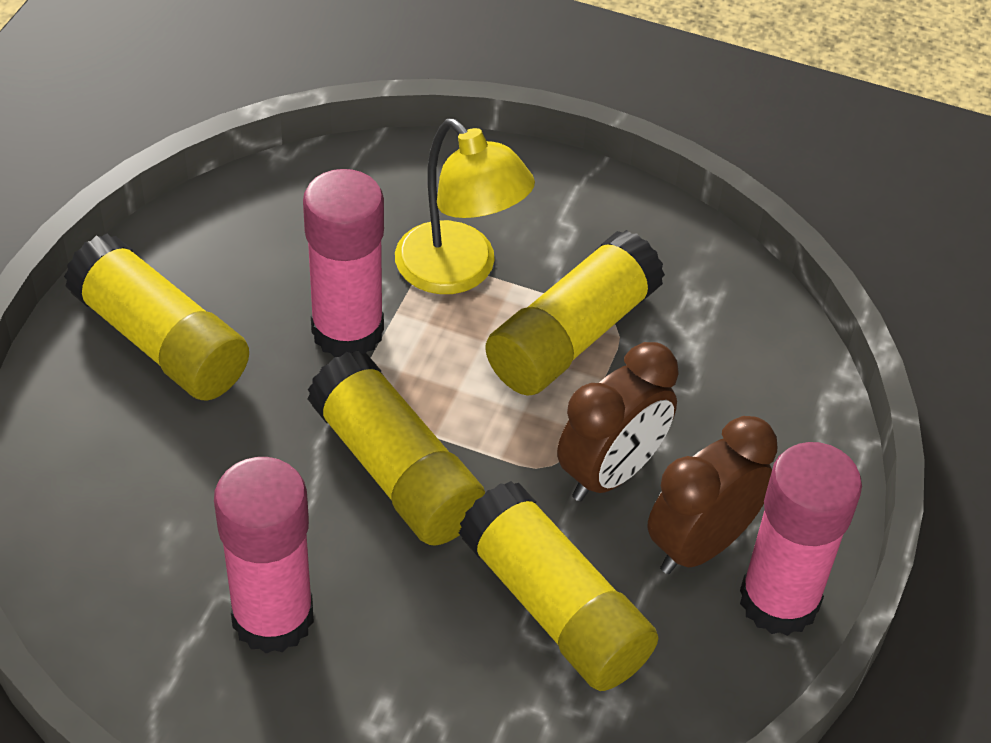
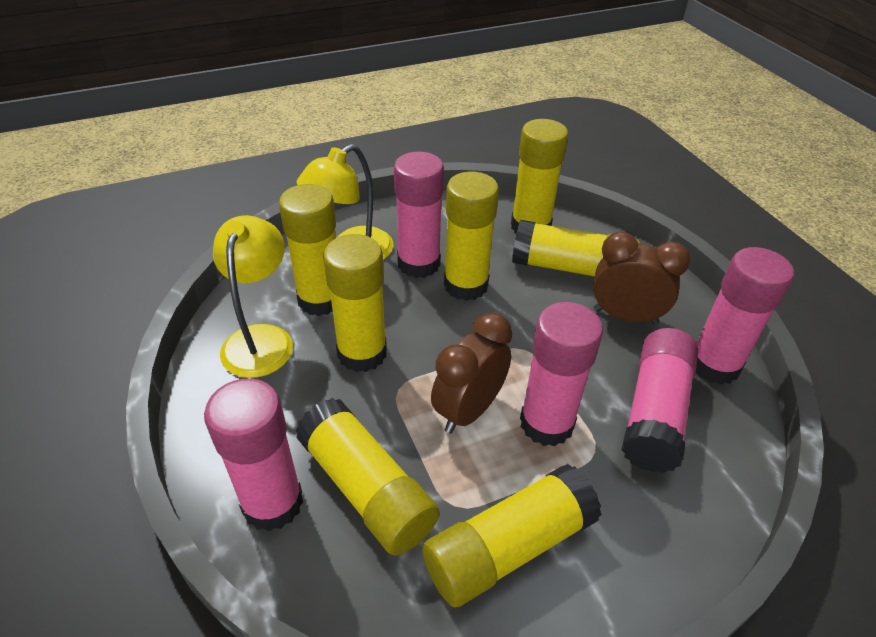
pink glue stick: 3 -> 5
yellow glue stick: 4 -> 7
yellow lamp: 1 -> 2

